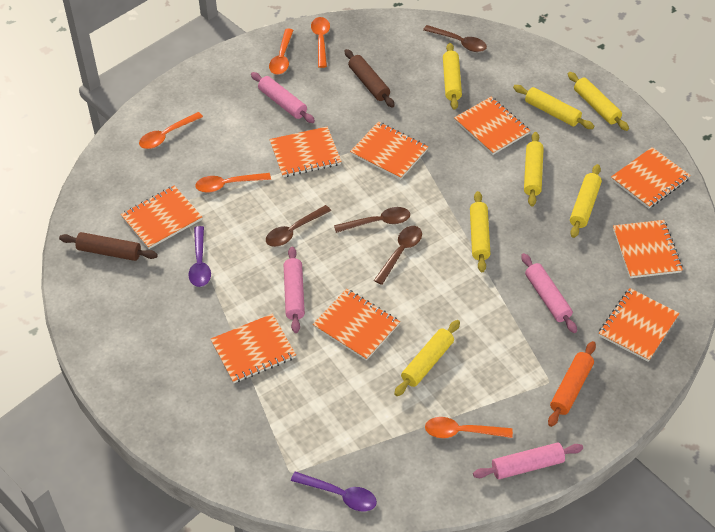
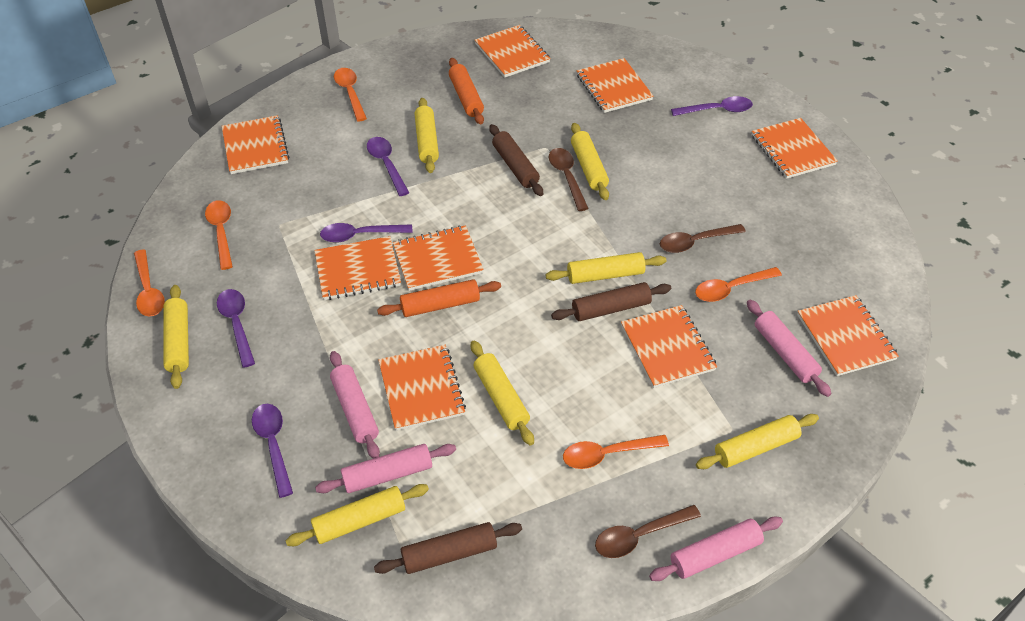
brown rolling pin: 2 -> 3
brown spoon: 4 -> 3
orange rolling pin: 1 -> 2
purple spoon: 2 -> 5

